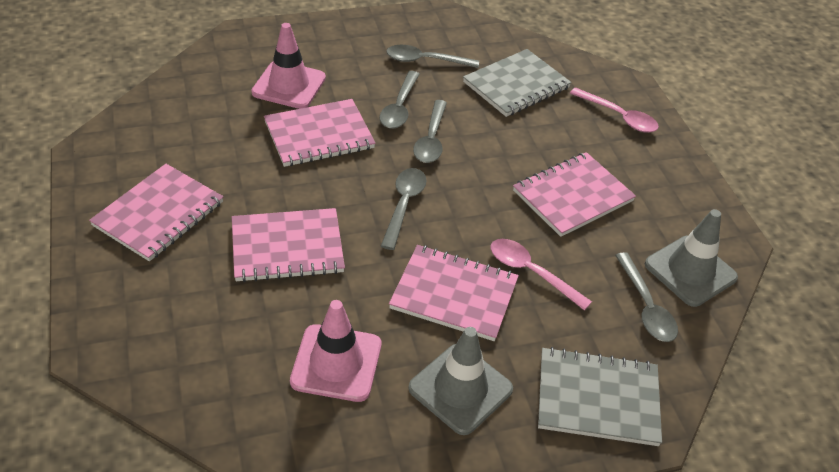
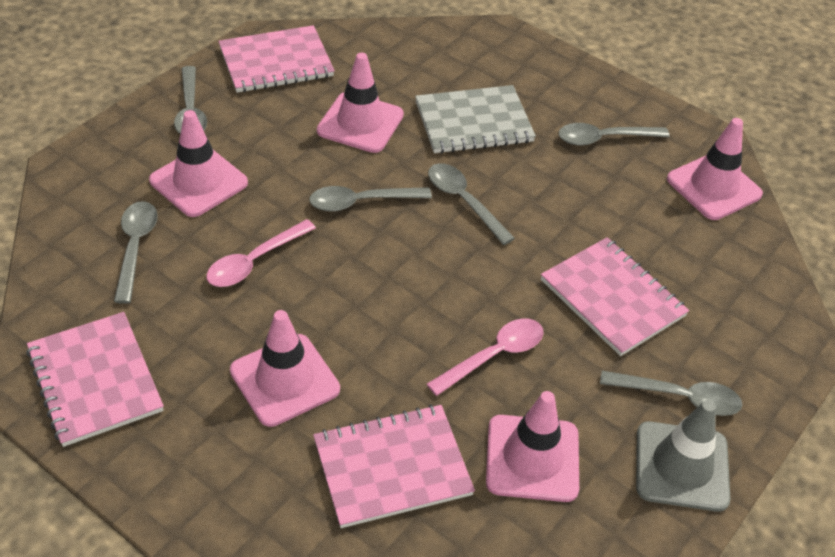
grey notebook: 2 -> 1
grey spoon: 5 -> 6
grey traffic cone: 2 -> 1
pink notebook: 5 -> 4
pink traffic cone: 2 -> 5

